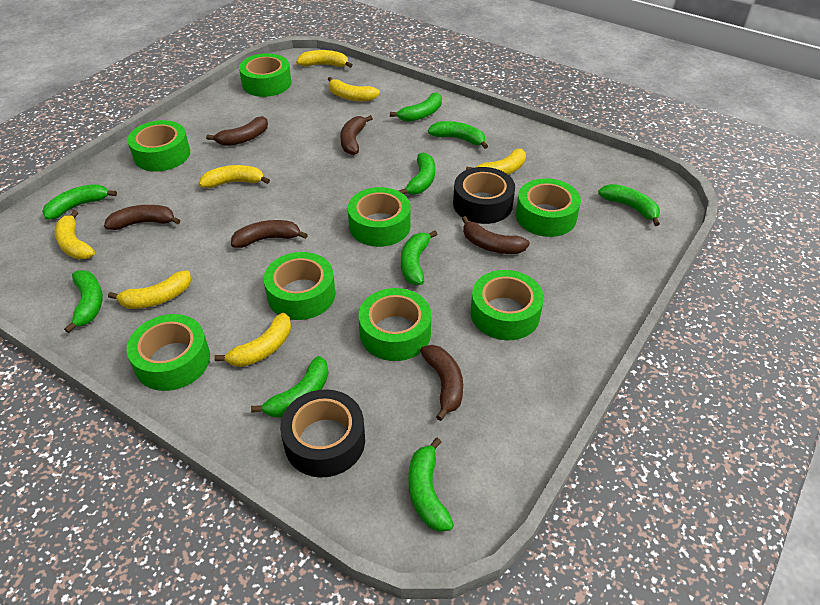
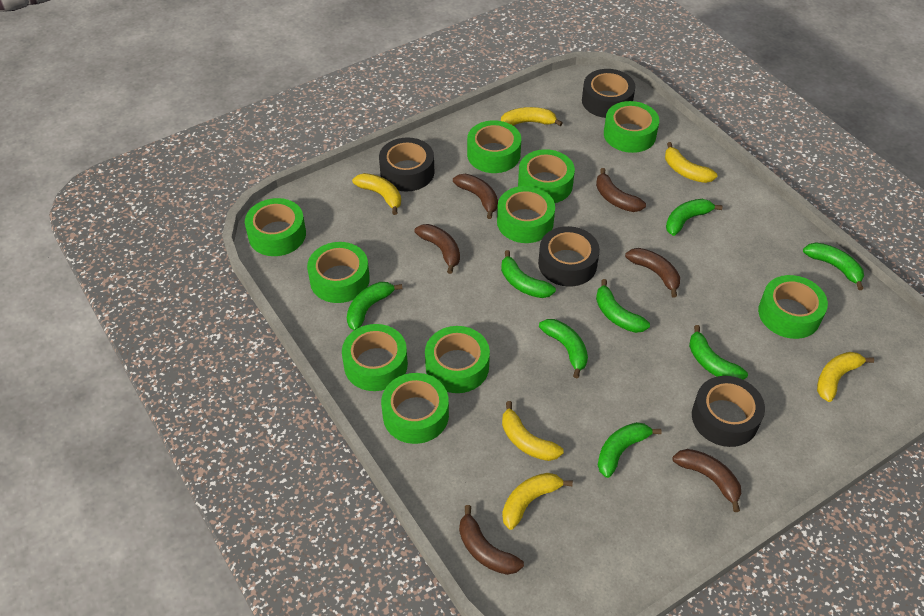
black tape: 2 -> 4
green banana: 9 -> 8
green tape: 8 -> 10
yellow banana: 7 -> 6

